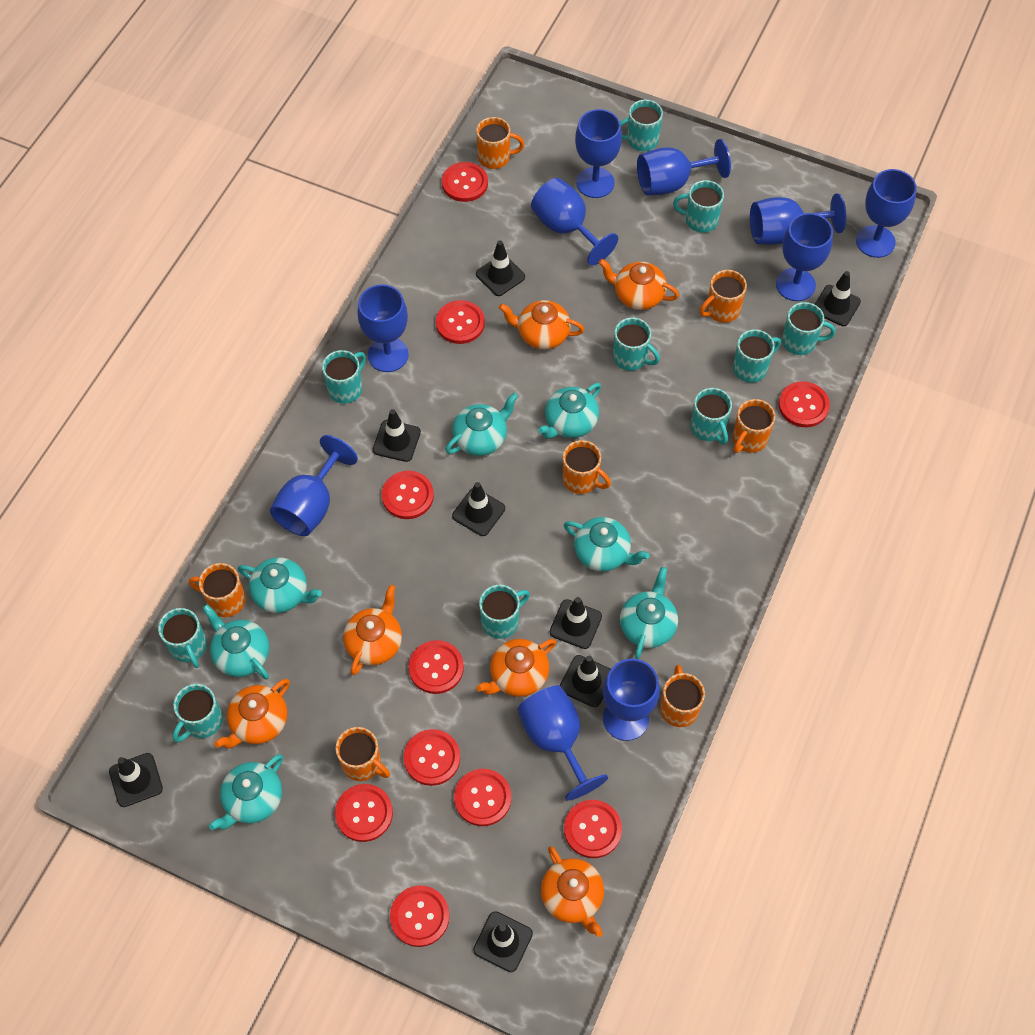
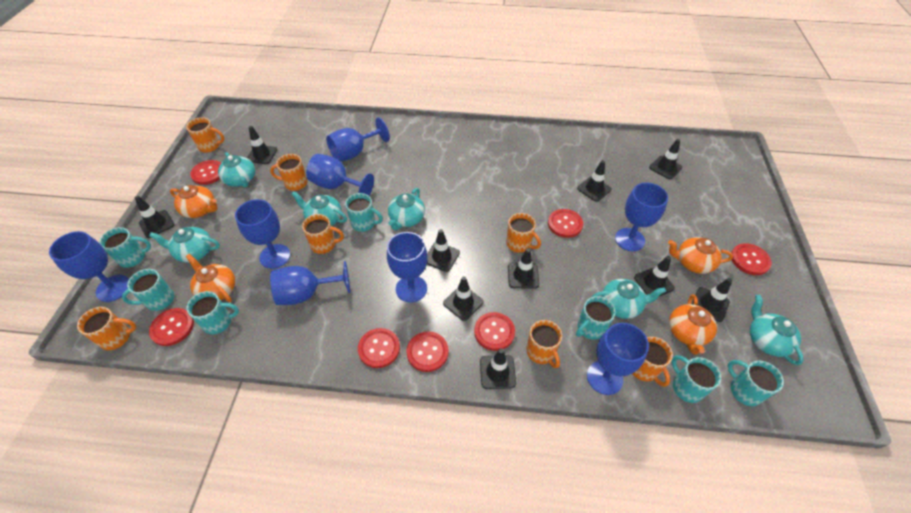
black traffic cone: 8 -> 10
blue goblet: 10 -> 8
orange teapot: 6 -> 4
red button: 10 -> 7
turquoise mug: 10 -> 7
turquoise teapot: 7 -> 6

